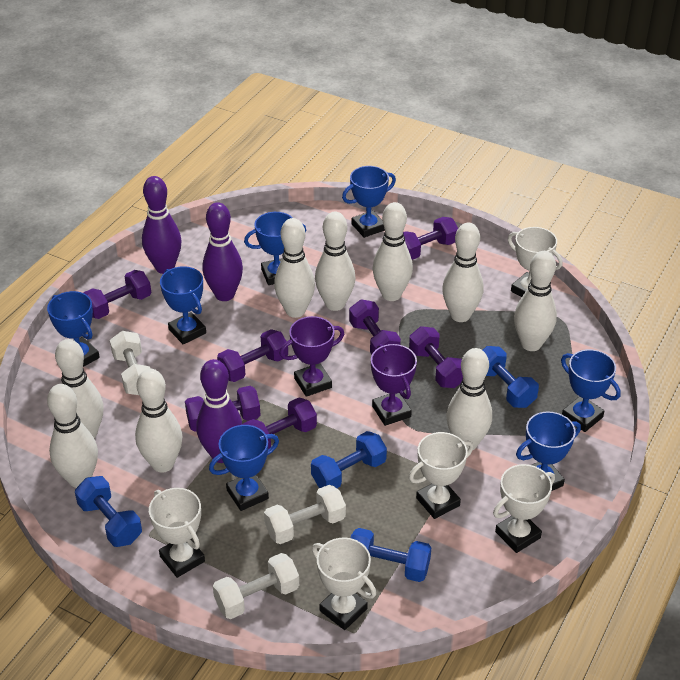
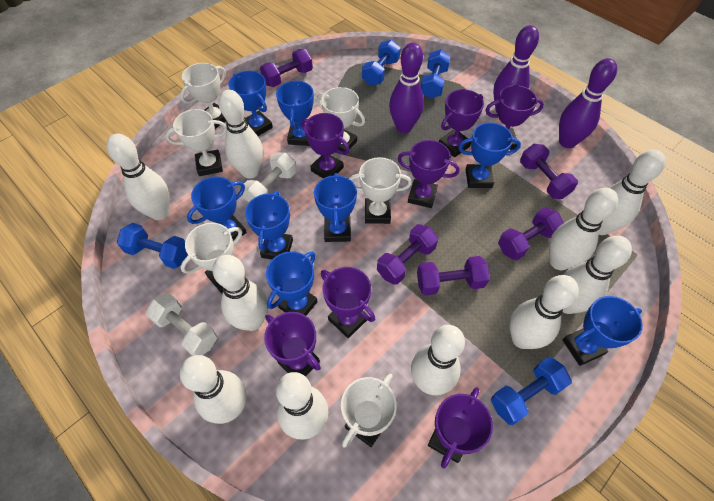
blue trophy: 7 -> 8
purple dumbbell: 7 -> 5
purple trophy: 2 -> 7
white bowling pin: 9 -> 10
white dumbbell: 3 -> 2
white trophy: 5 -> 6

